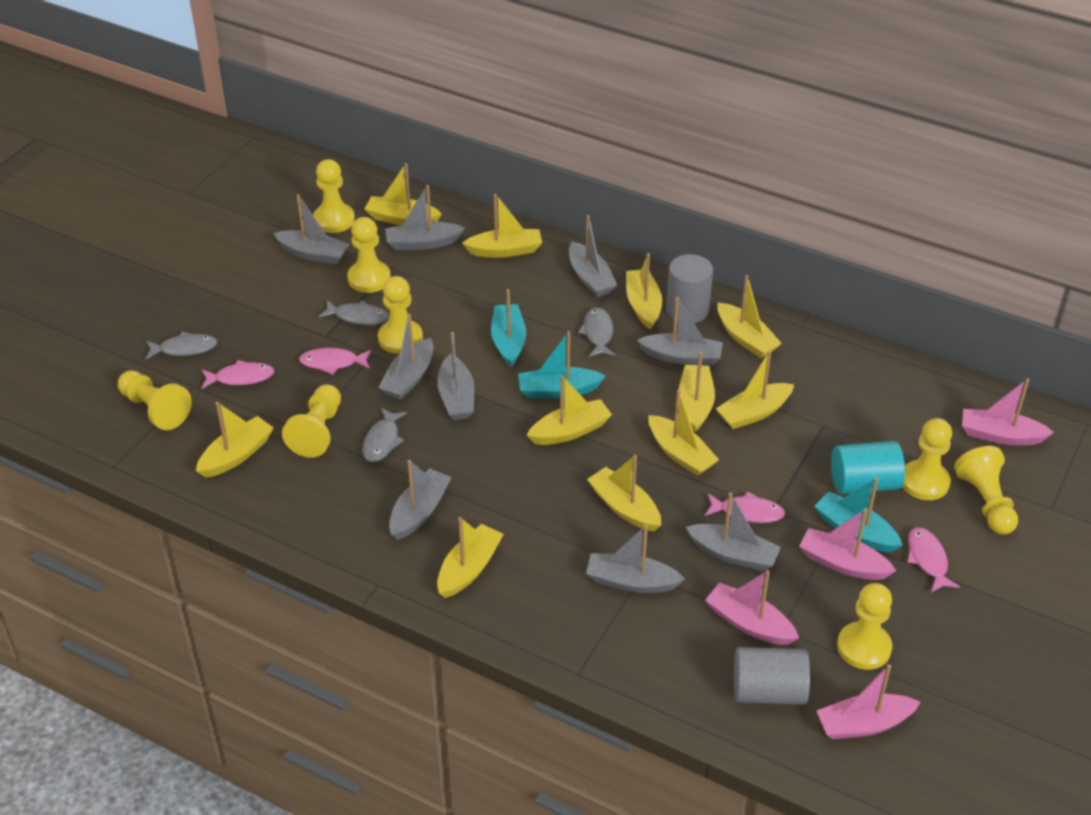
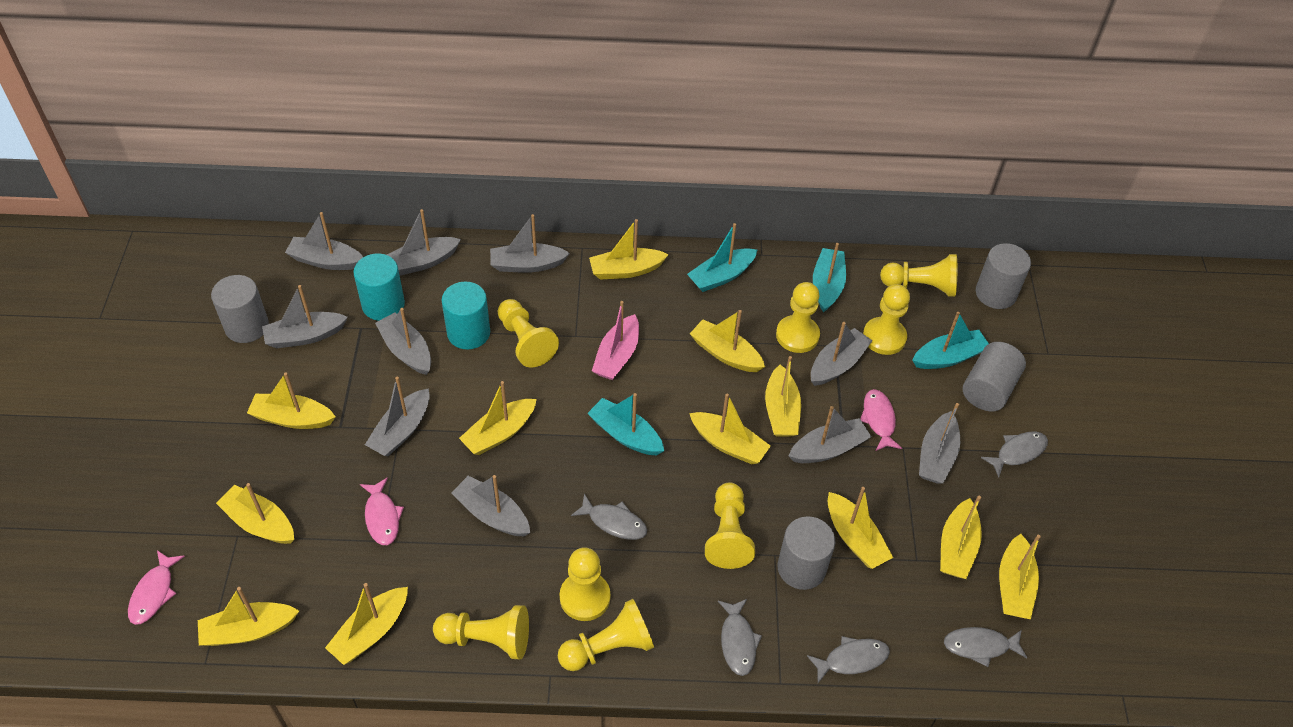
grey boat: 9 -> 10
grey cylinder: 2 -> 4
grey fish: 4 -> 5
pink boat: 4 -> 1
pink fish: 4 -> 3
turquoise boat: 3 -> 4
turquoise cylinder: 1 -> 2
yellow boat: 11 -> 12

